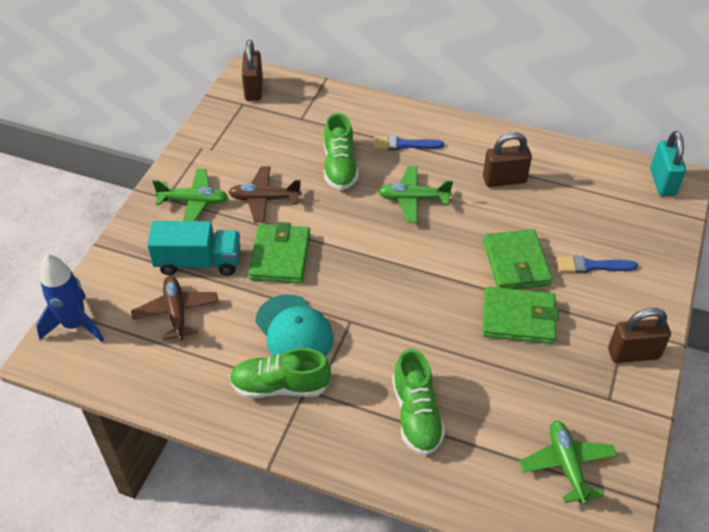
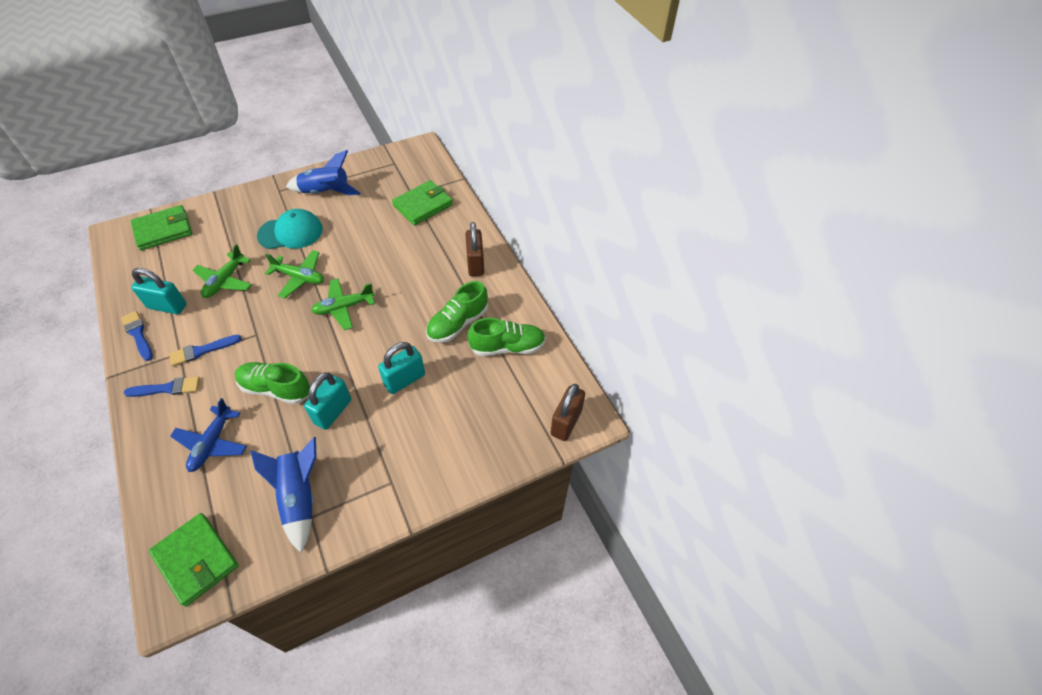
blue brush: 2 -> 3
blue plane: 0 -> 1
blue rocket: 1 -> 2
brown padlock: 3 -> 2
brown plane: 2 -> 0
turquoise padlock: 1 -> 3
turquoise truck: 1 -> 0

